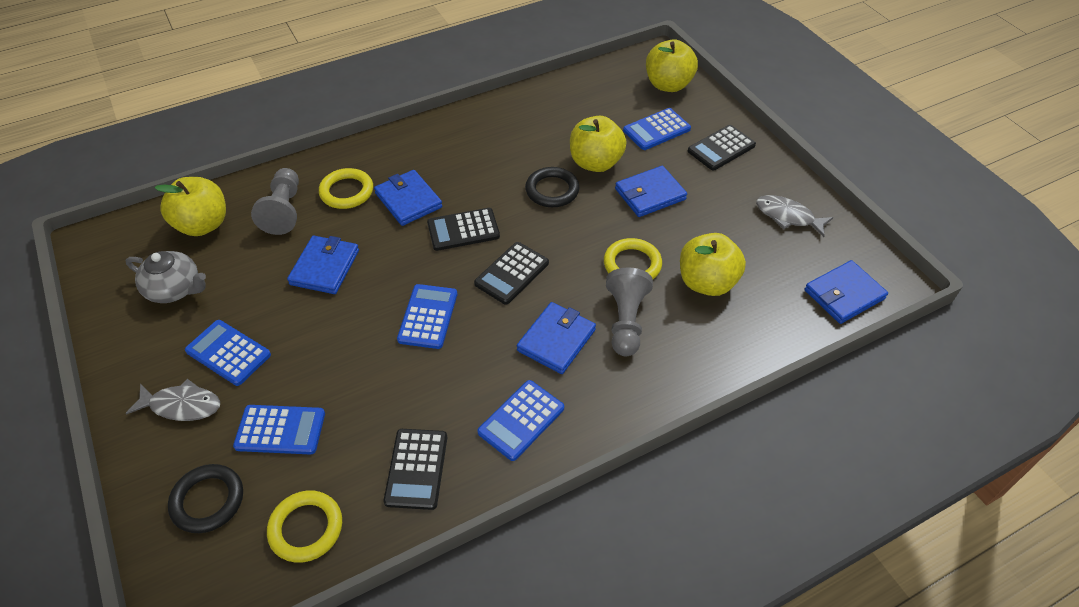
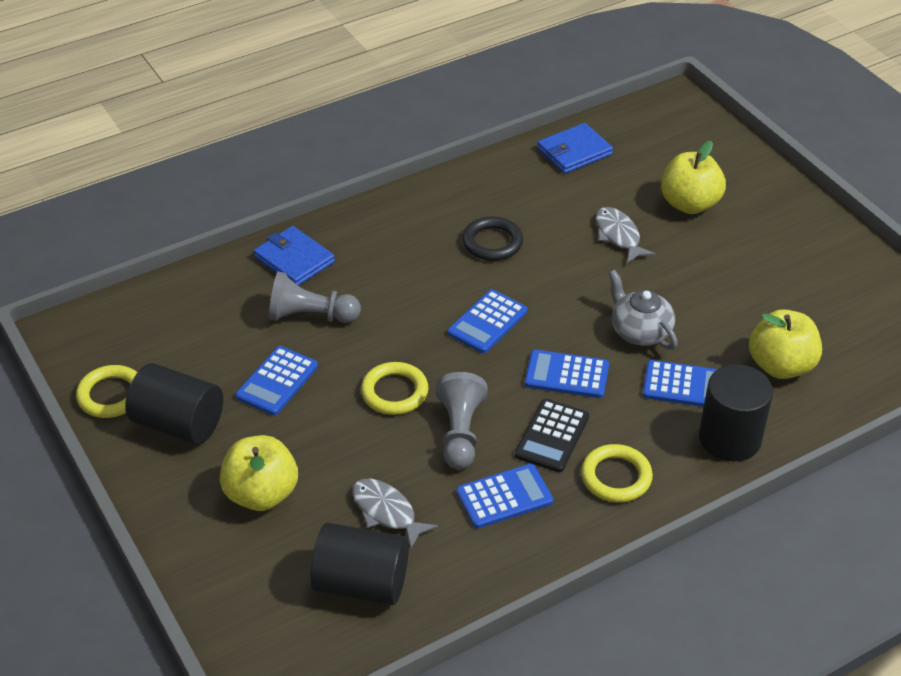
black calculator: 4 -> 1
black cylinder: 0 -> 3
black ring: 2 -> 1
blue wallet: 5 -> 2
yellow apple: 4 -> 3

